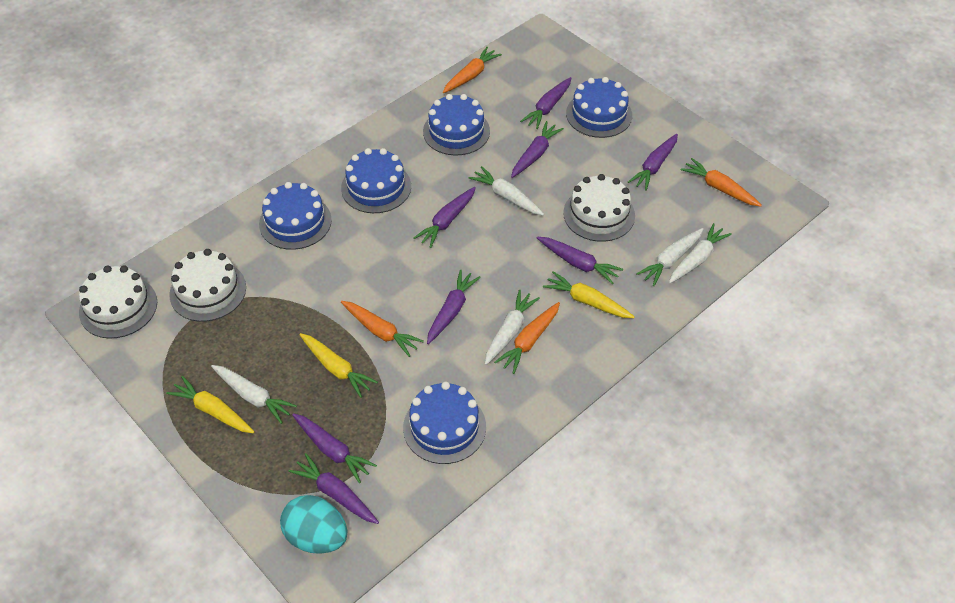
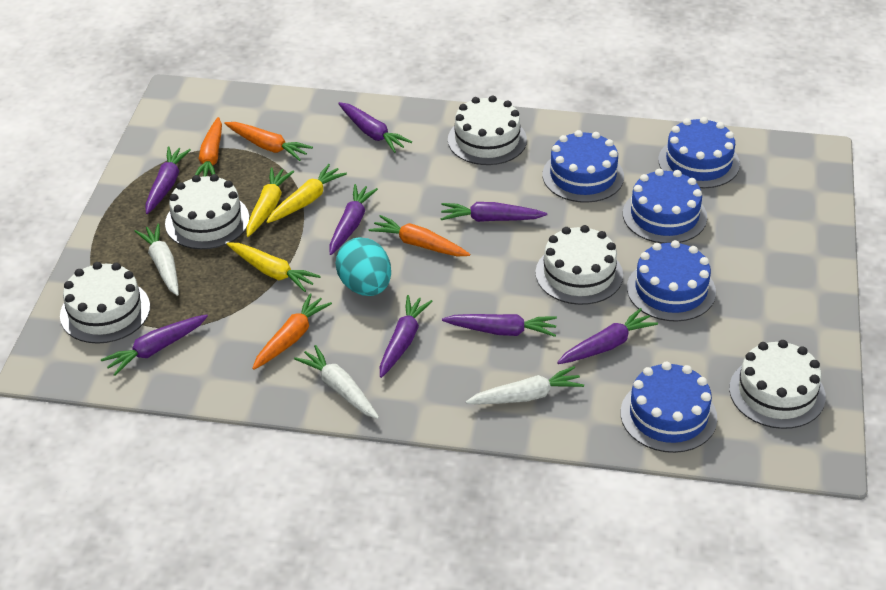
white cake: 3 -> 5
white carrot: 5 -> 3

